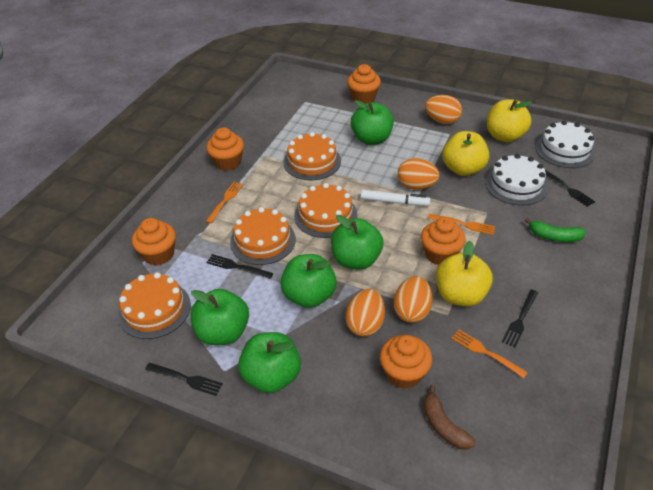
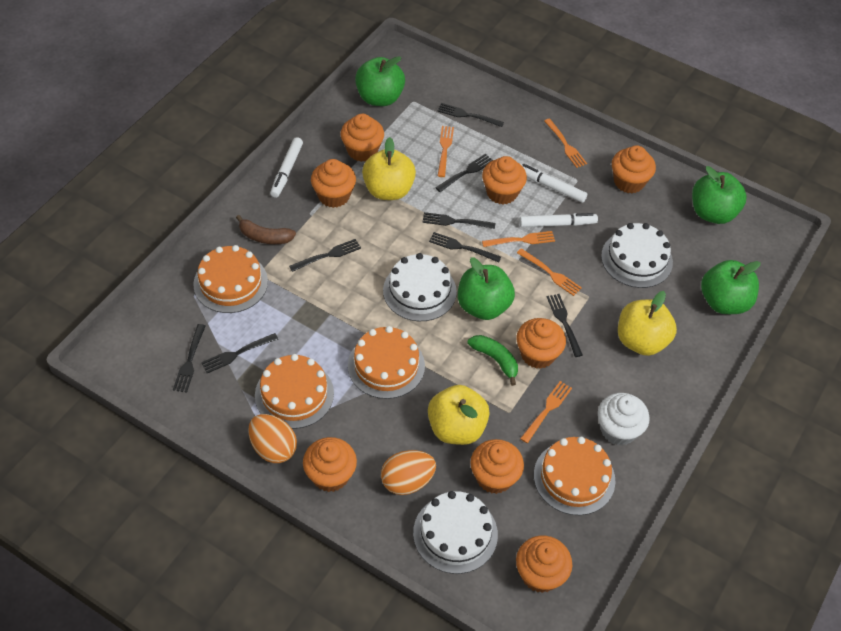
black fork: 4 -> 8
green apple: 5 -> 4
orange cupcake: 5 -> 8
orange egg: 4 -> 2
orange fork: 3 -> 5
white cake: 2 -> 3
white cupcake: 0 -> 1
white marker: 1 -> 3

